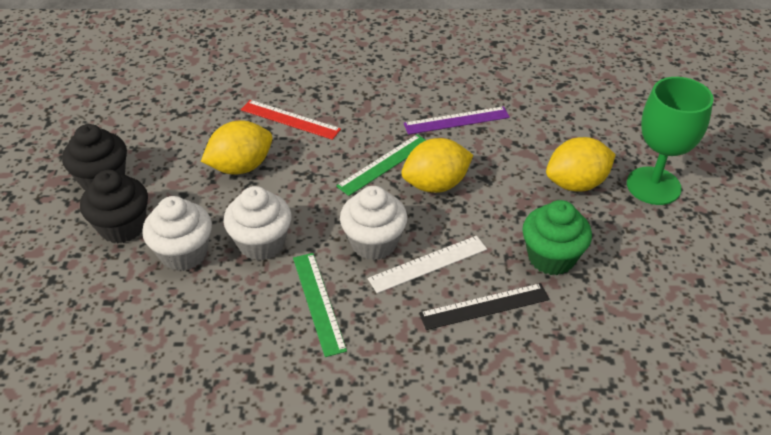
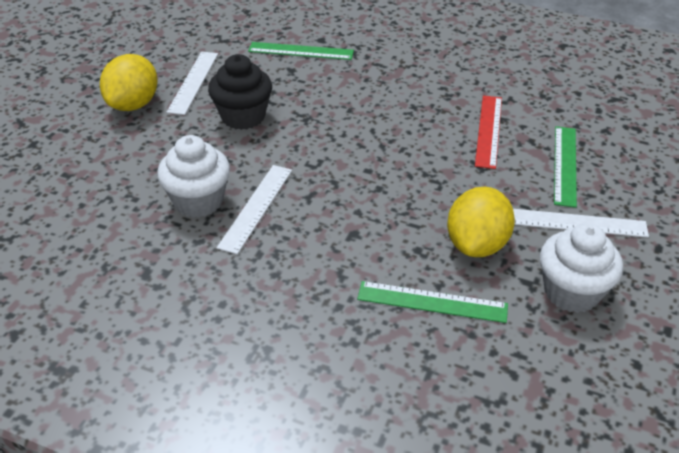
black cupcake: 2 -> 1
black ruler: 1 -> 0
green cupcake: 1 -> 0
green goblet: 1 -> 0
green ruler: 2 -> 3
purple ruler: 1 -> 0
white cupcake: 3 -> 2
white ruler: 1 -> 3
yellow lemon: 3 -> 2

